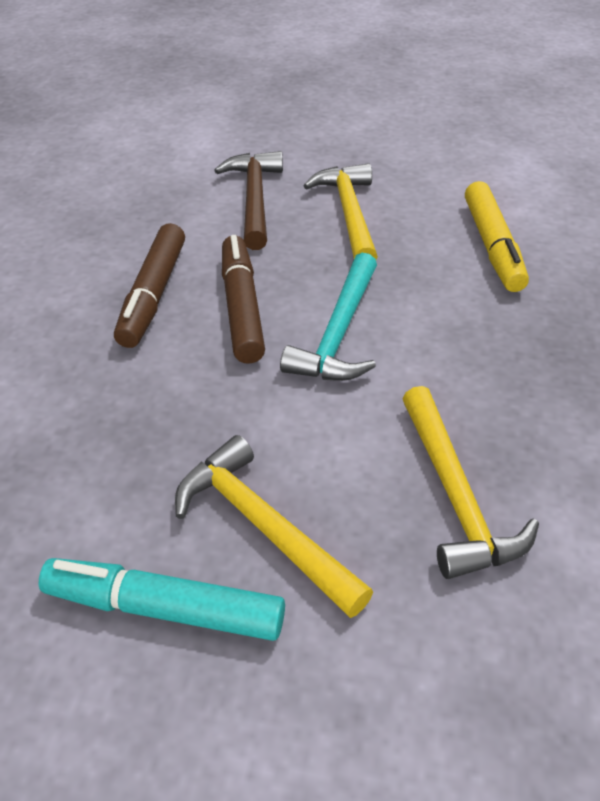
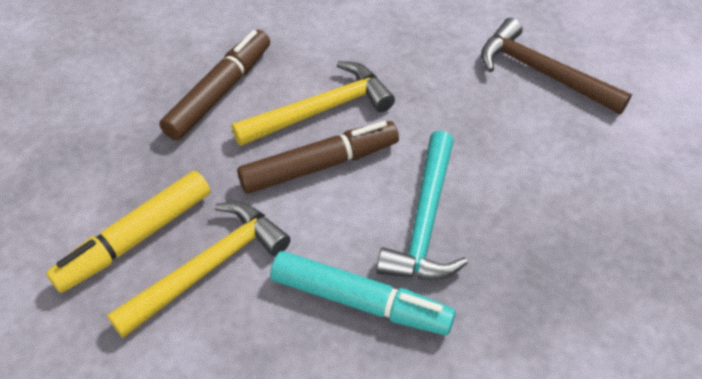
yellow hammer: 3 -> 2

